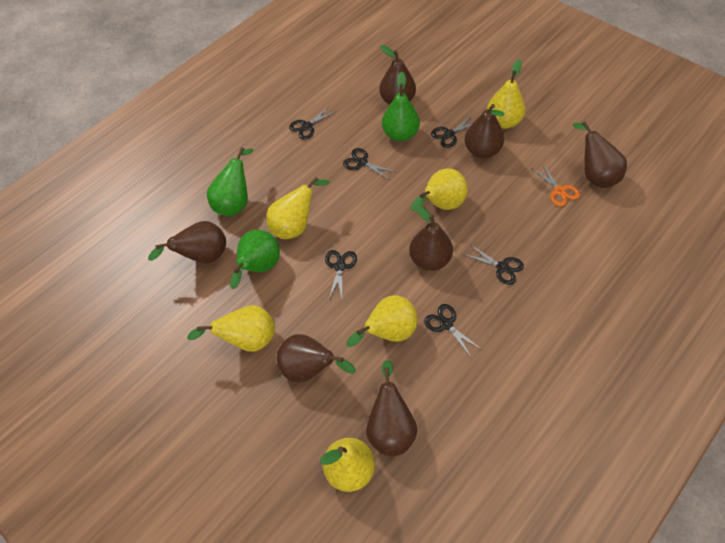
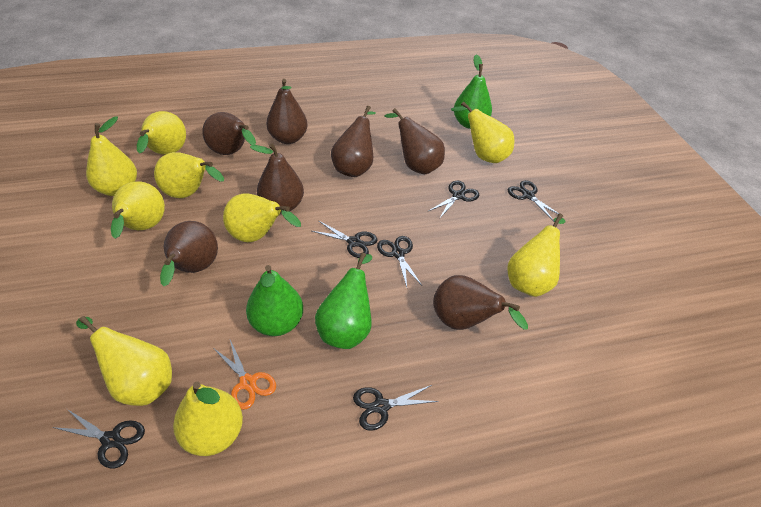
yellow pear: 6 -> 9

